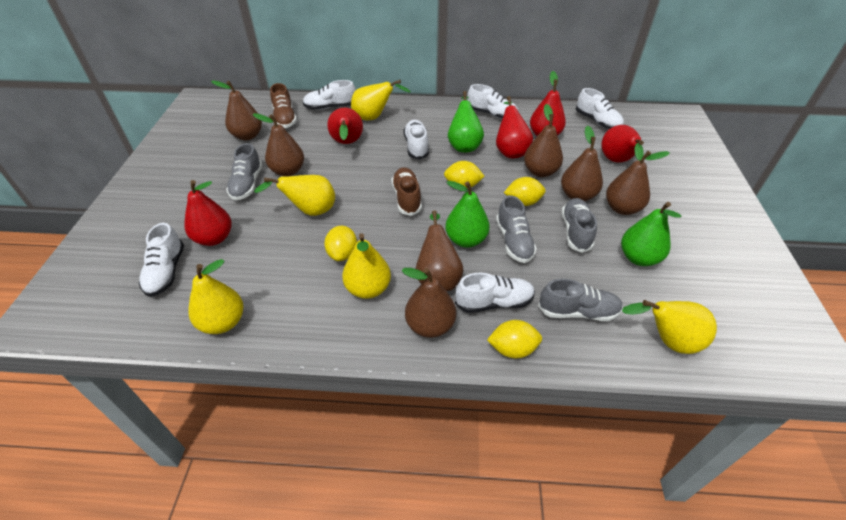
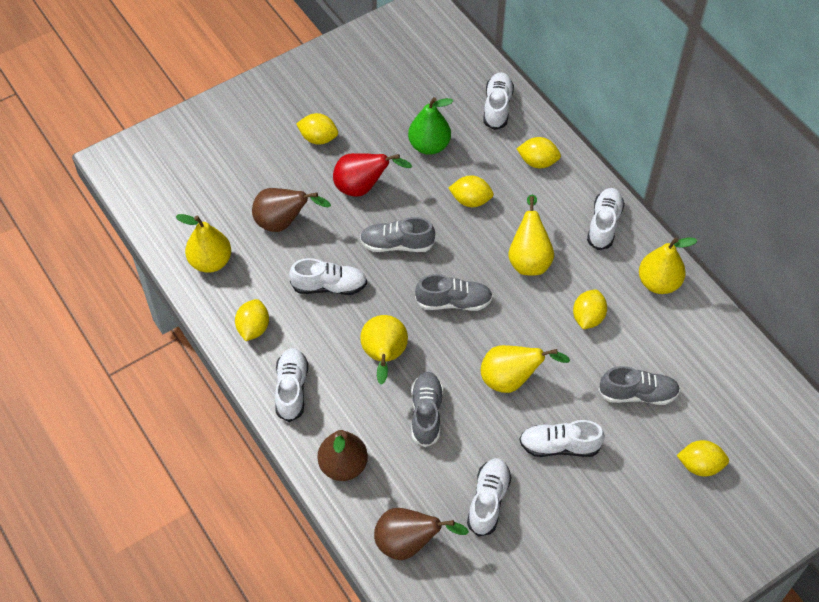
brown pear: 7 -> 3
brown shoe: 2 -> 0
green pear: 3 -> 1
red pear: 5 -> 1
yellow lemon: 4 -> 6

